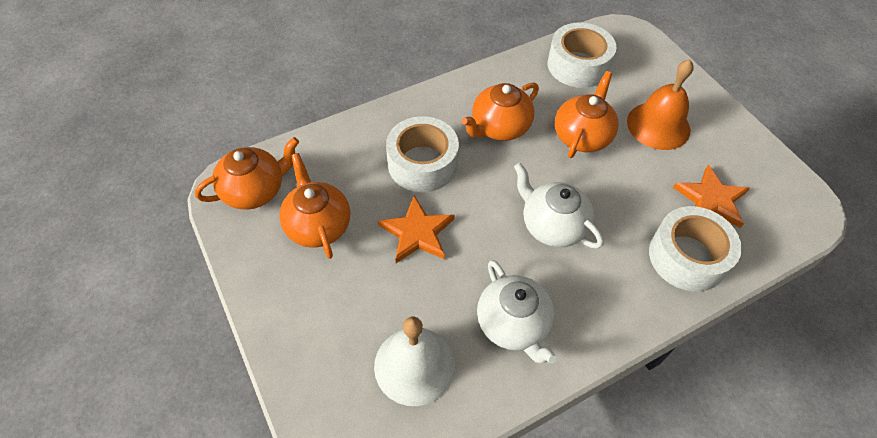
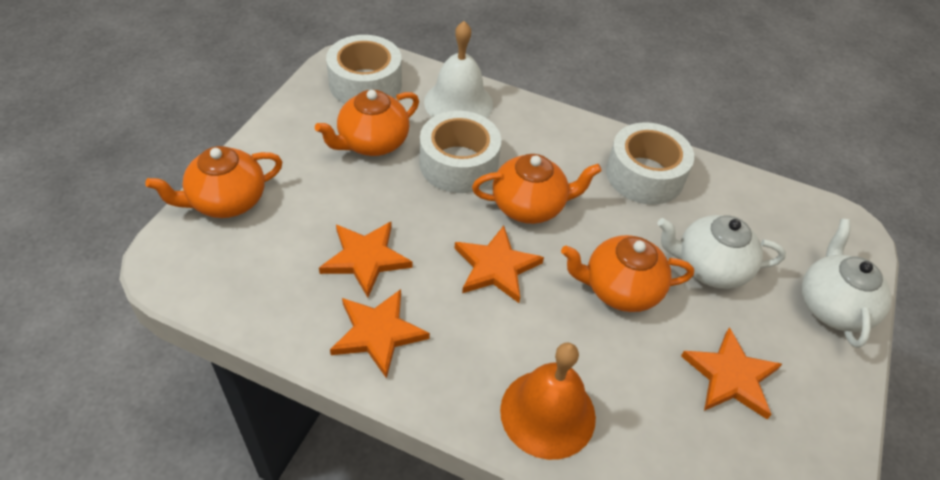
orange star: 2 -> 4

